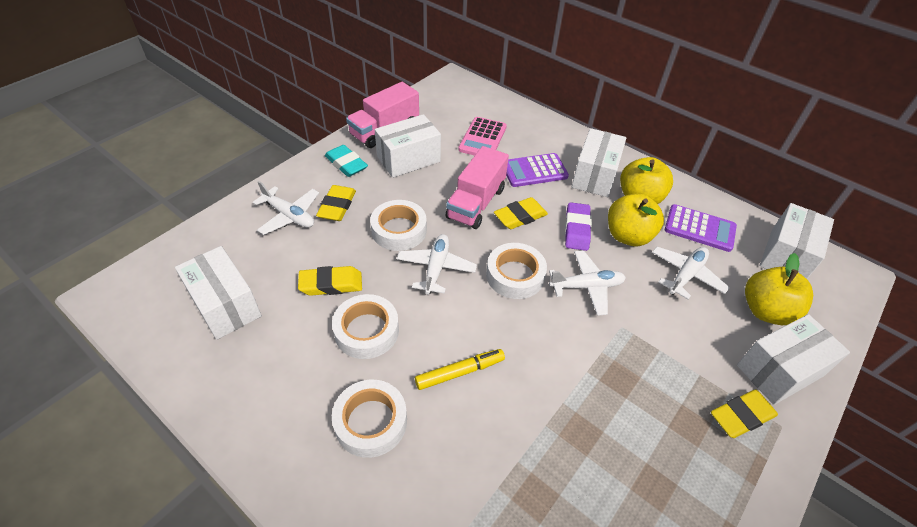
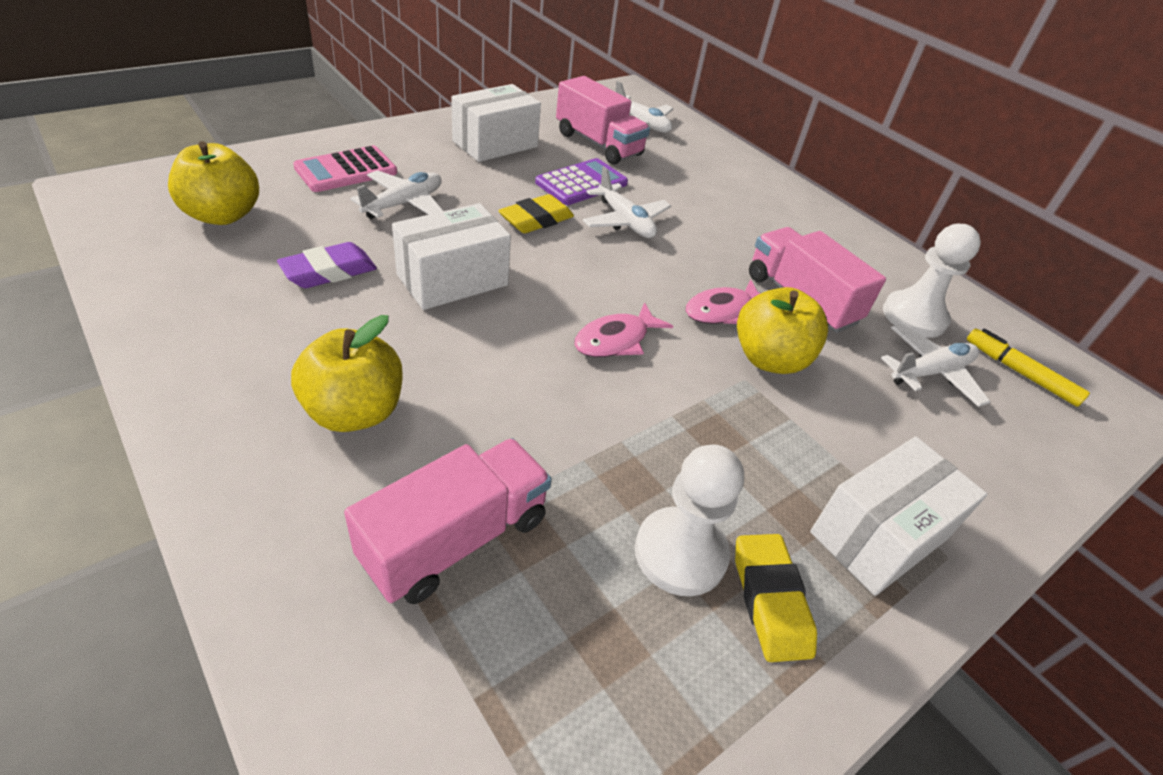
pink fish: 0 -> 2
pink truck: 2 -> 3
purple calculator: 2 -> 1
turquoise eraser: 1 -> 0
white box: 5 -> 3
white pawn: 0 -> 2
white tape: 4 -> 0
yellow eraser: 4 -> 2

